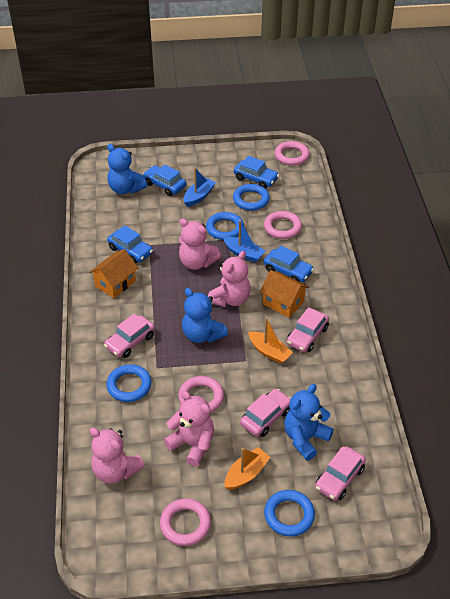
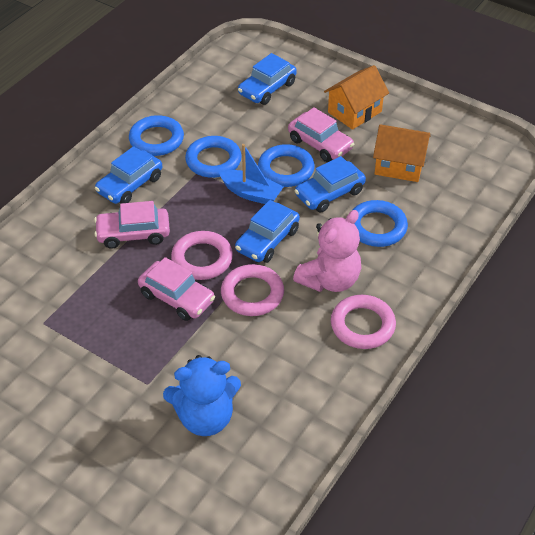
blue boat: 2 -> 1
blue teddy bear: 3 -> 1
orange boat: 2 -> 0
pink car: 4 -> 3
pink ring: 4 -> 3
pink teddy bear: 4 -> 1

